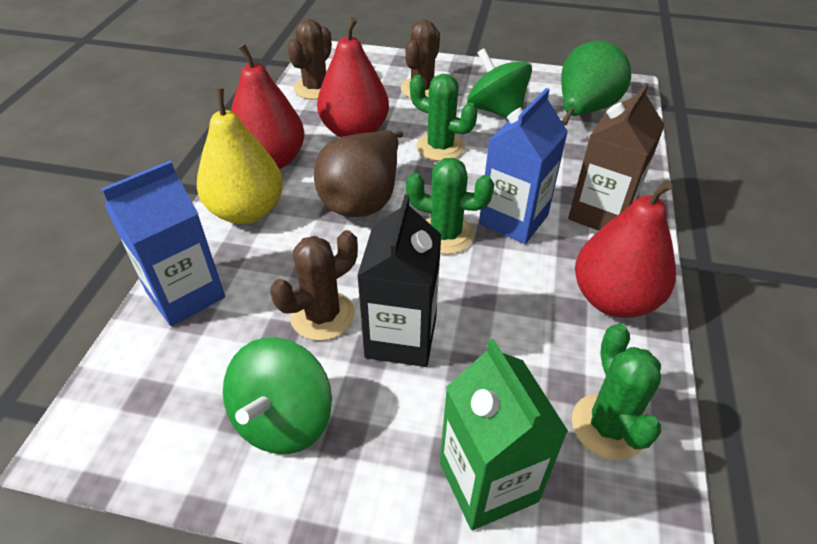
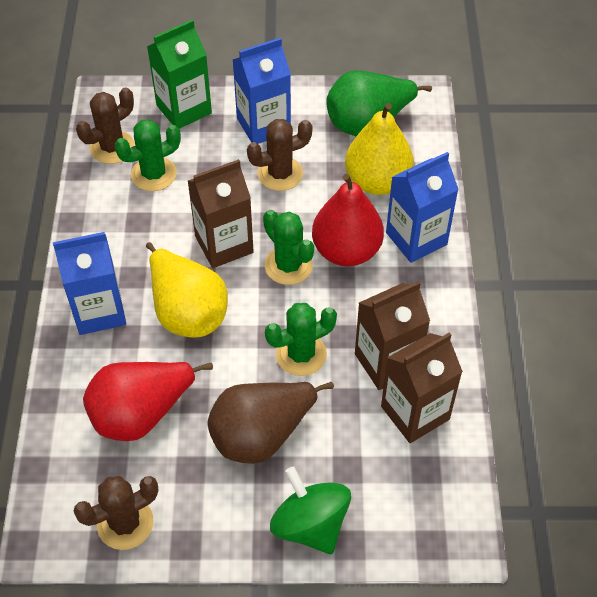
black carton: 1 -> 0
blue carton: 2 -> 3
brown carton: 1 -> 3
green spinning top: 2 -> 1
red pear: 3 -> 2
yellow pear: 1 -> 2

